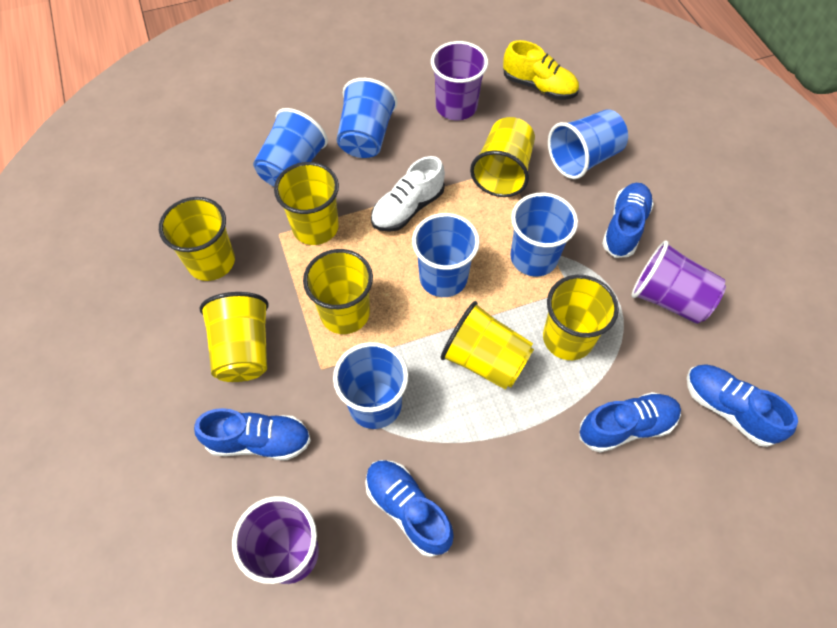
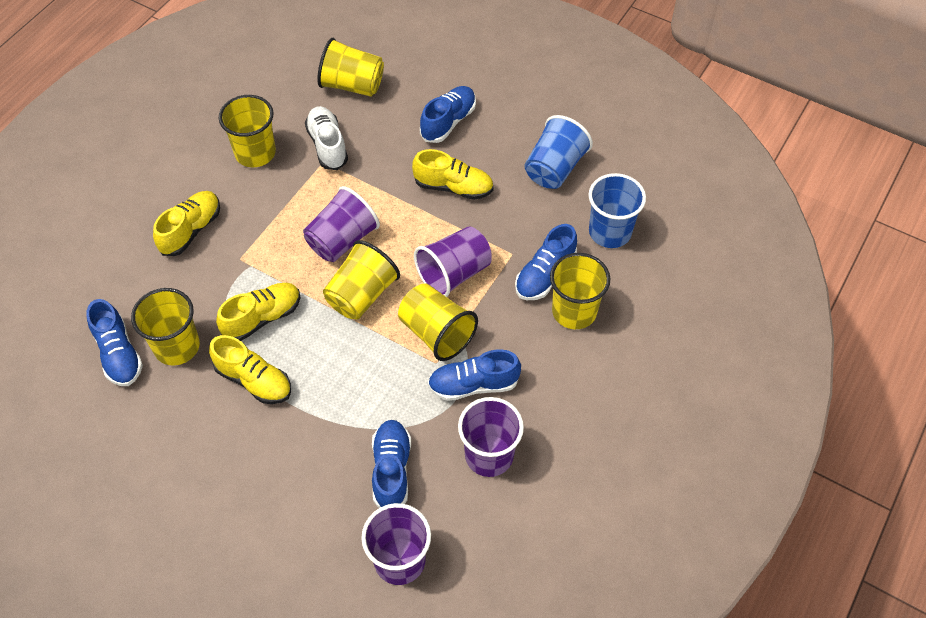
blue cup: 6 -> 2
purple cup: 3 -> 4
yellow cup: 7 -> 6
yellow shoe: 1 -> 4

